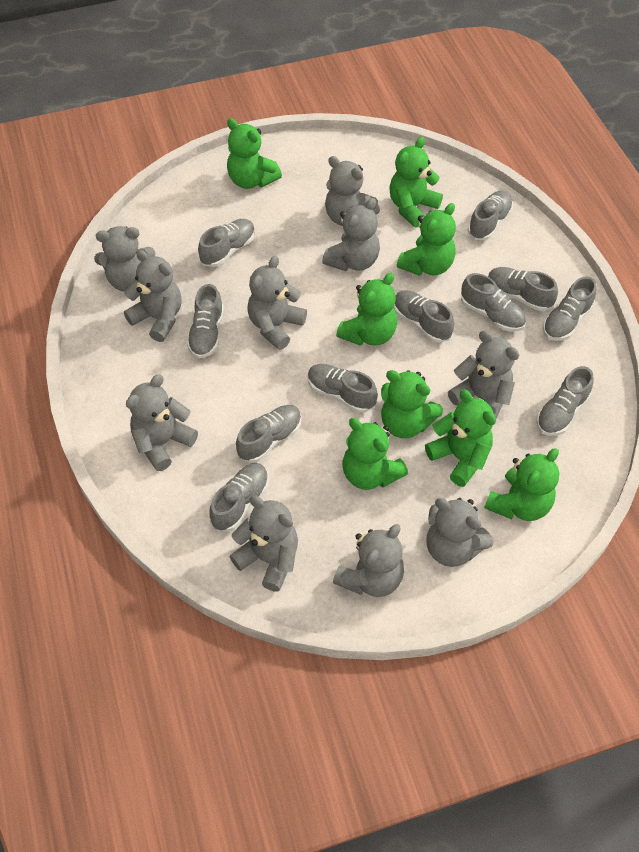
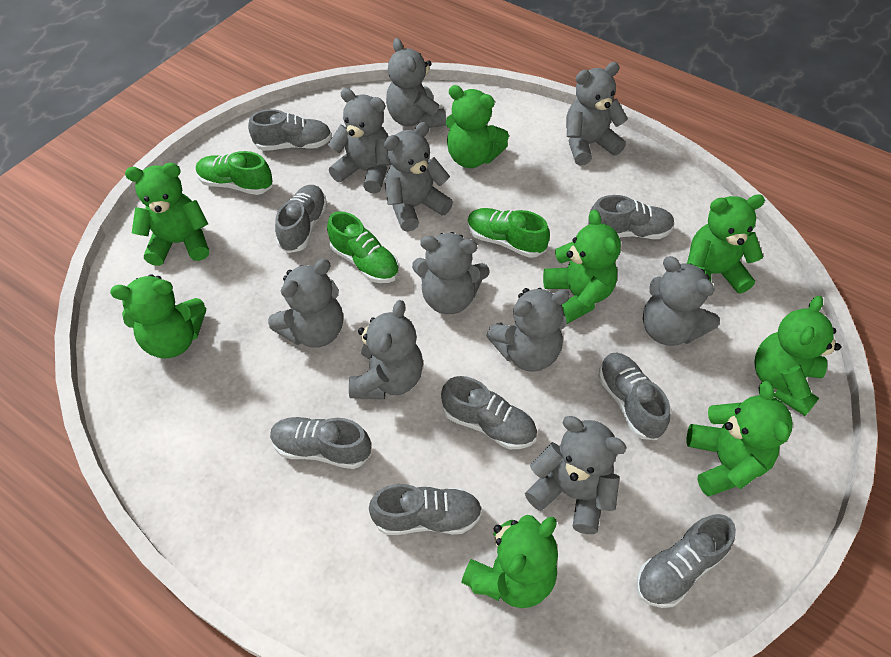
green shoe: 0 -> 3
grey shoe: 11 -> 8

